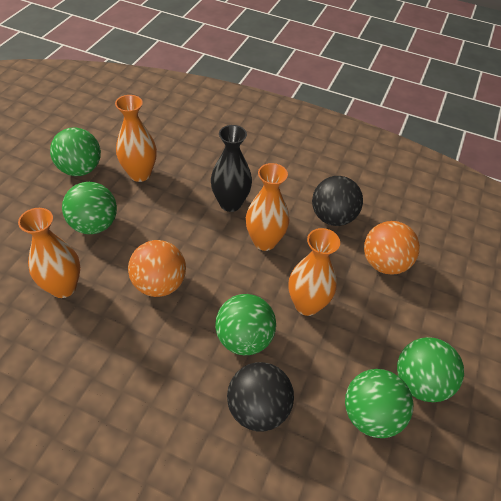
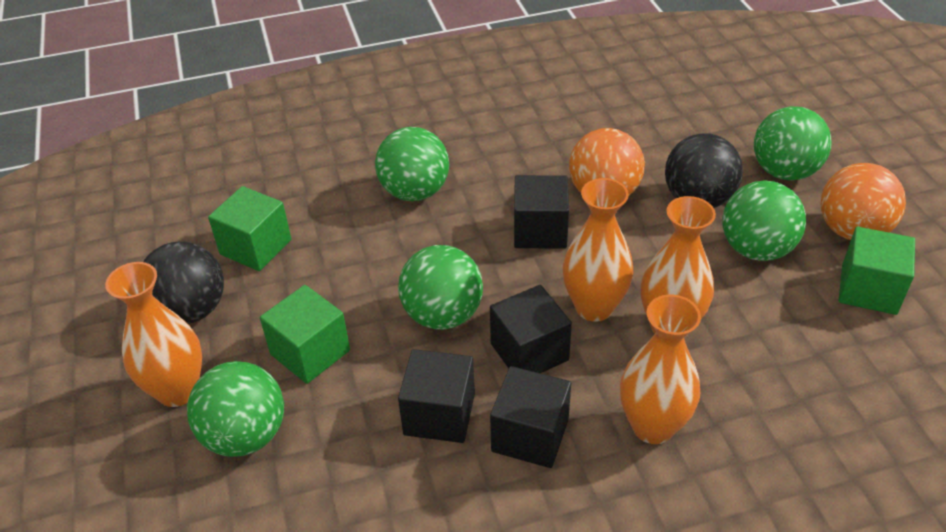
black cube: 0 -> 4
black vase: 1 -> 0
green cube: 0 -> 3

